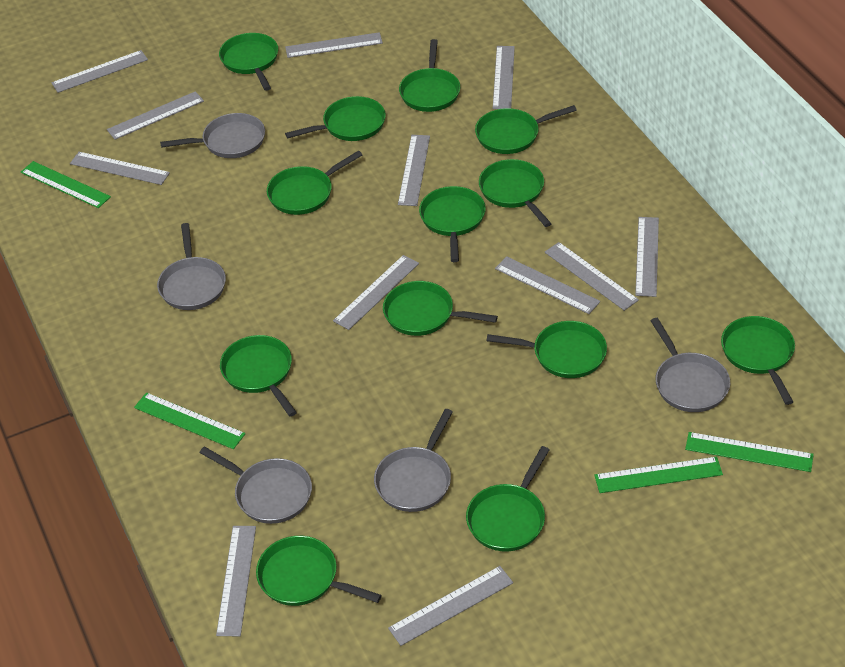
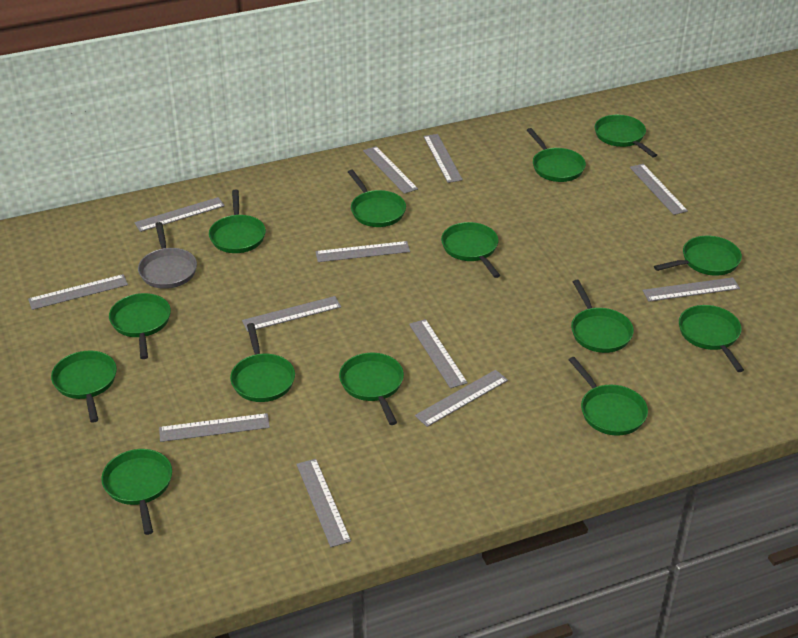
green pan: 13 -> 14
green ruler: 4 -> 0
grey pan: 5 -> 1

